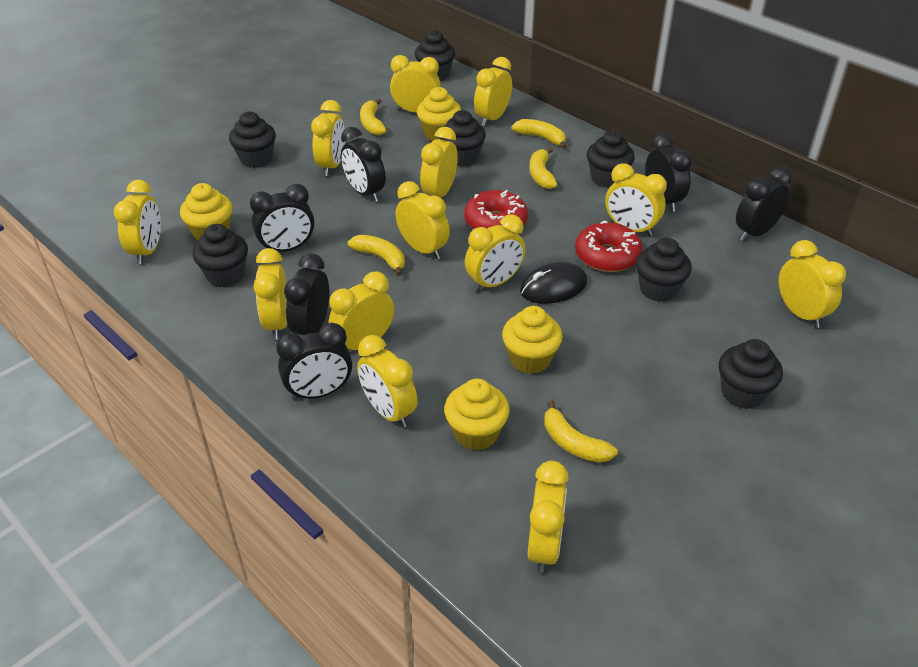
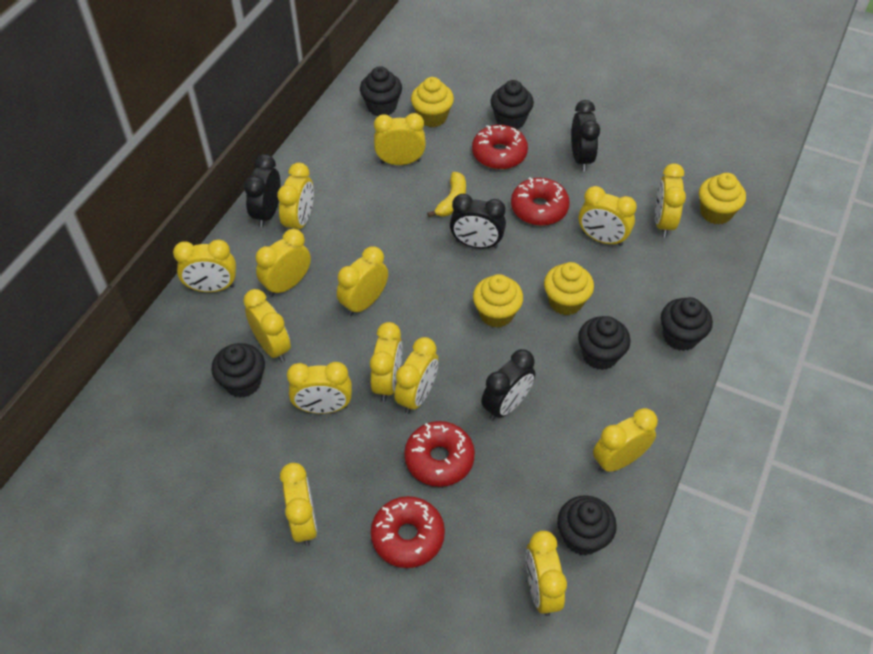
black clock: 6 -> 4
black cupcake: 7 -> 6
black mouse: 1 -> 0
red donut: 2 -> 4
yellow banana: 5 -> 1
yellow clock: 13 -> 14

